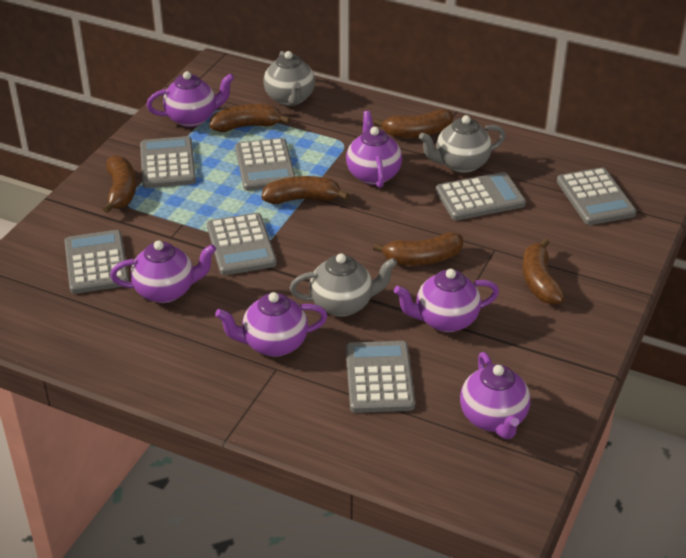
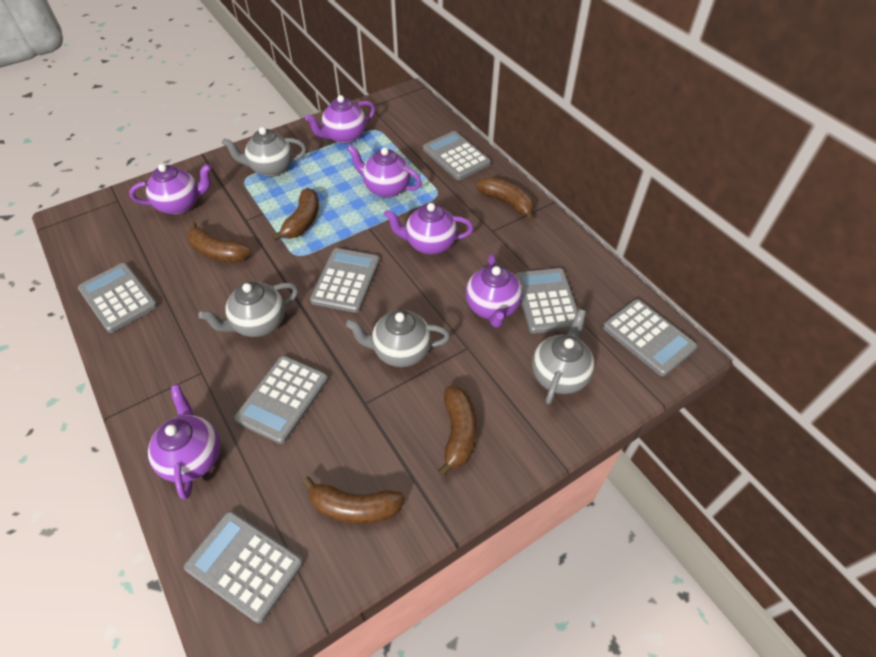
brown banana: 6 -> 5
grey teapot: 3 -> 4

